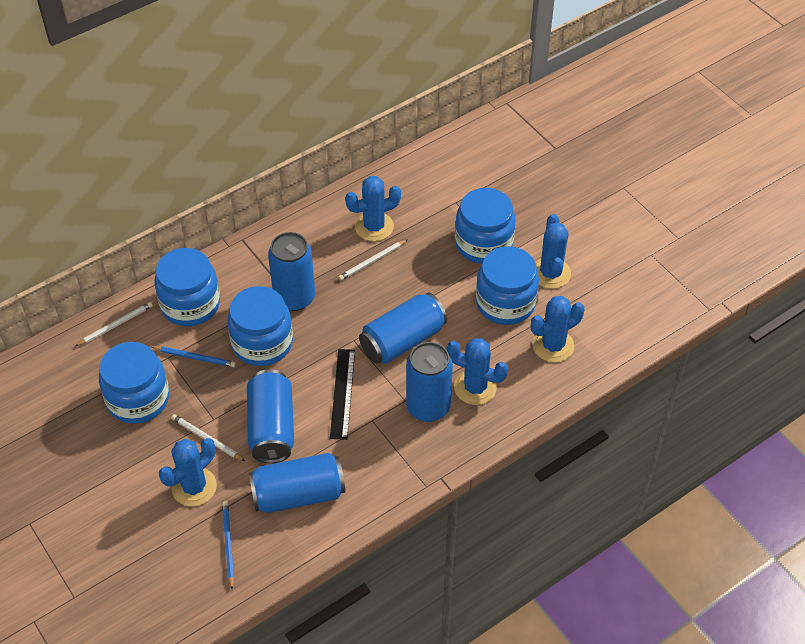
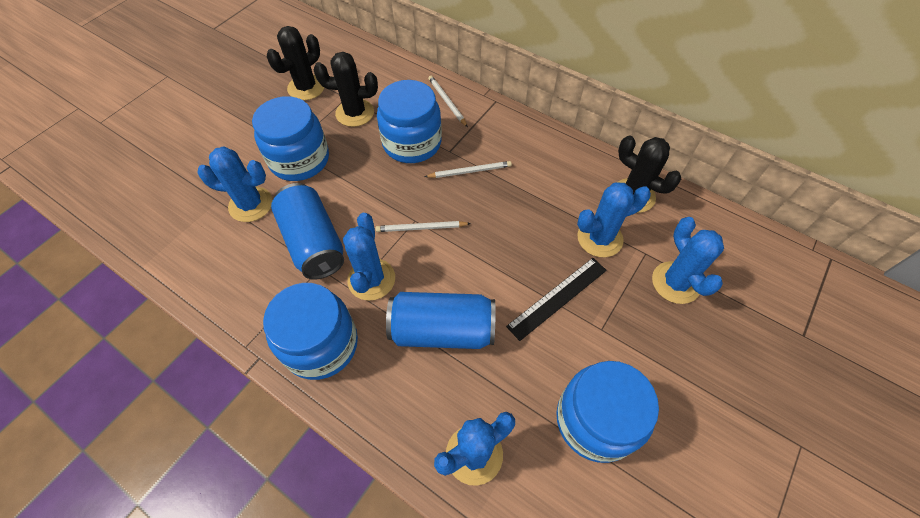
black cactus: 0 -> 3
blue can: 5 -> 2
blue jar: 5 -> 4
blue pencil: 2 -> 0

